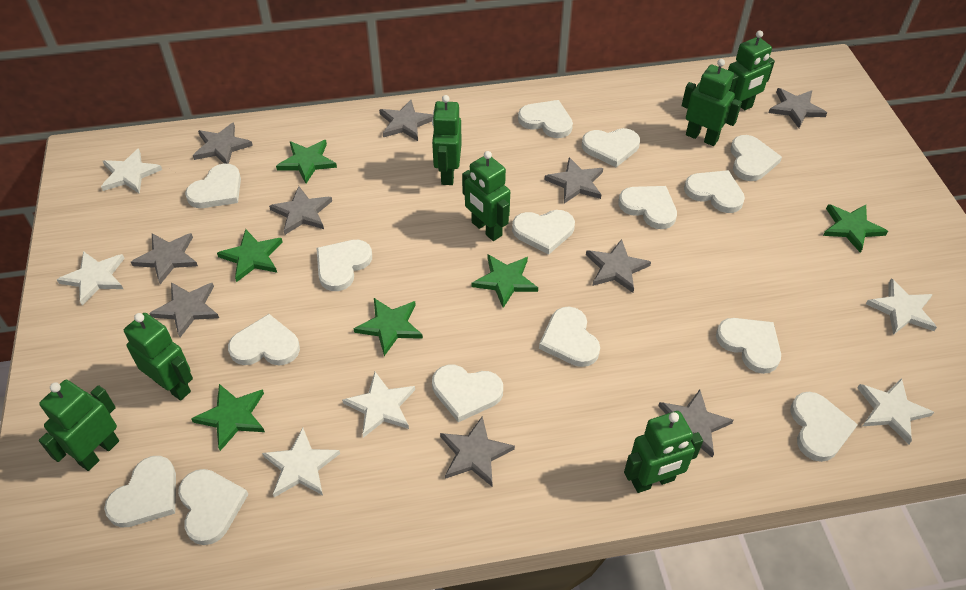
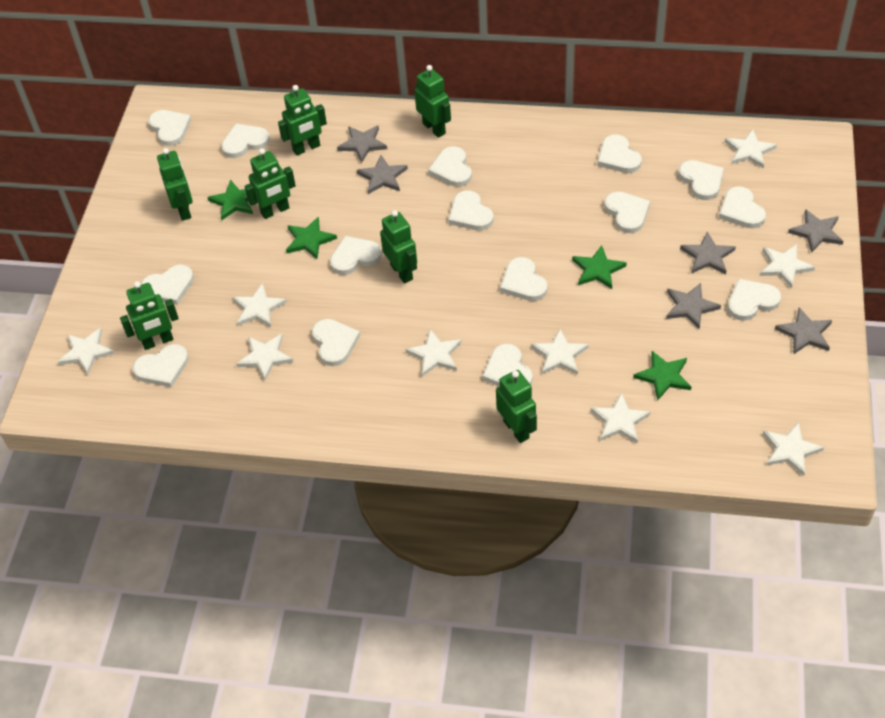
green star: 6 -> 4
grey star: 10 -> 6
white star: 6 -> 9

